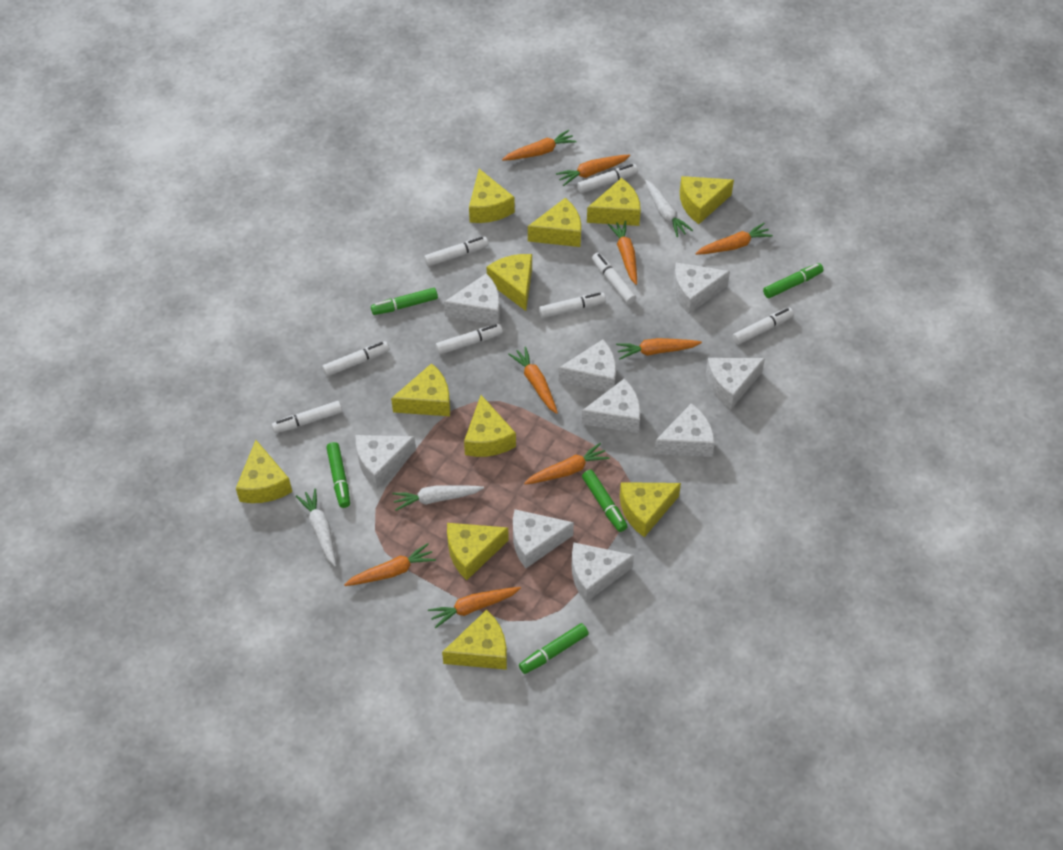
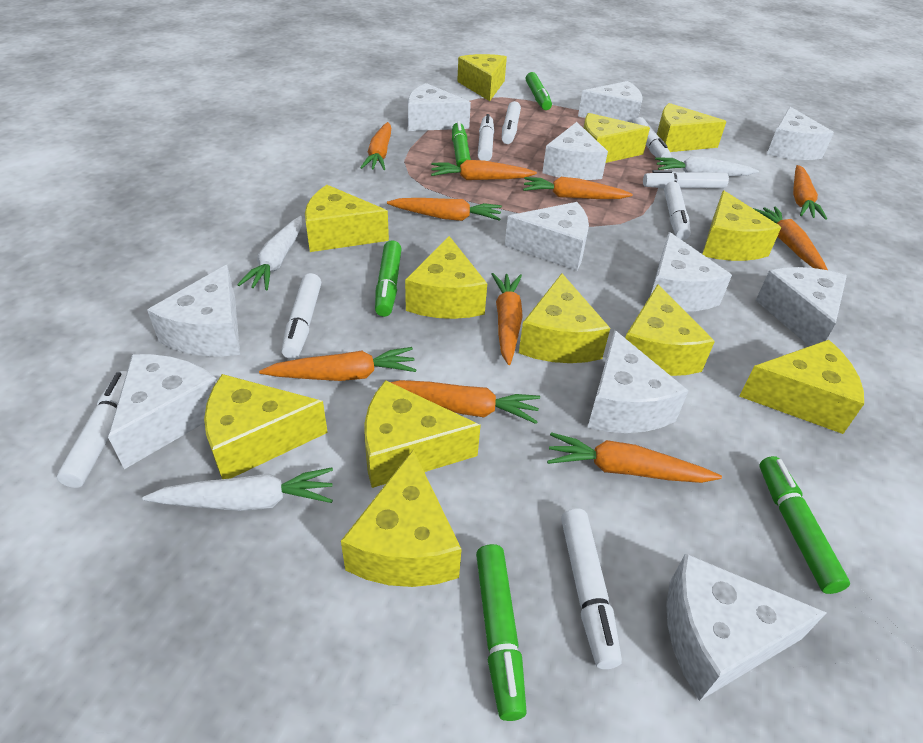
orange carrot: 9 -> 10
white cheese: 9 -> 11
yellow cheese: 11 -> 12

